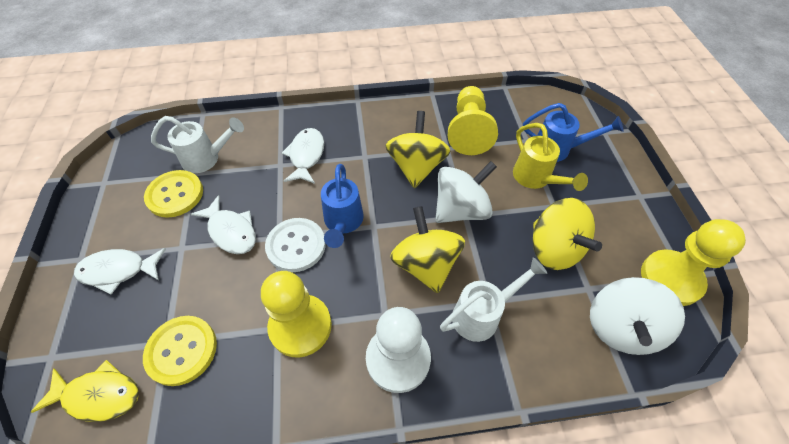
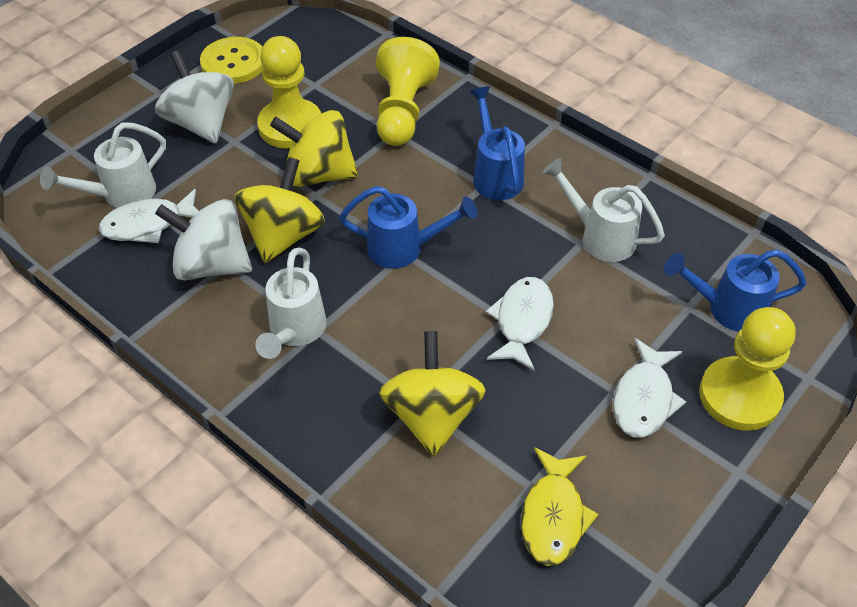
blue watering can: 2 -> 3
white button: 1 -> 0
white pawn: 1 -> 0
white watering can: 2 -> 3
yellow button: 2 -> 1
yellow watering can: 1 -> 0

